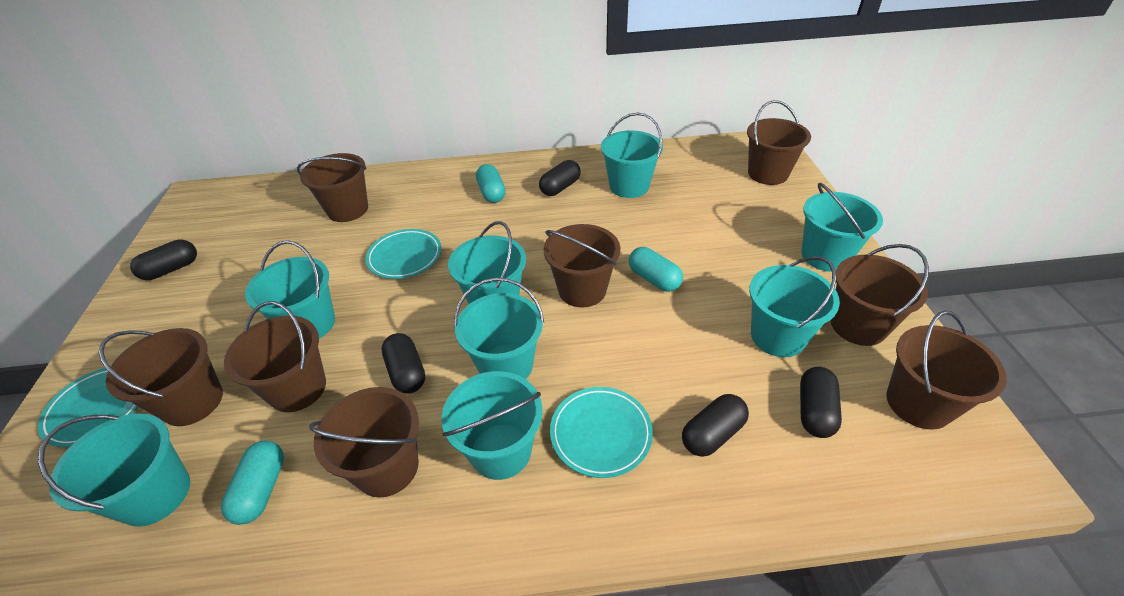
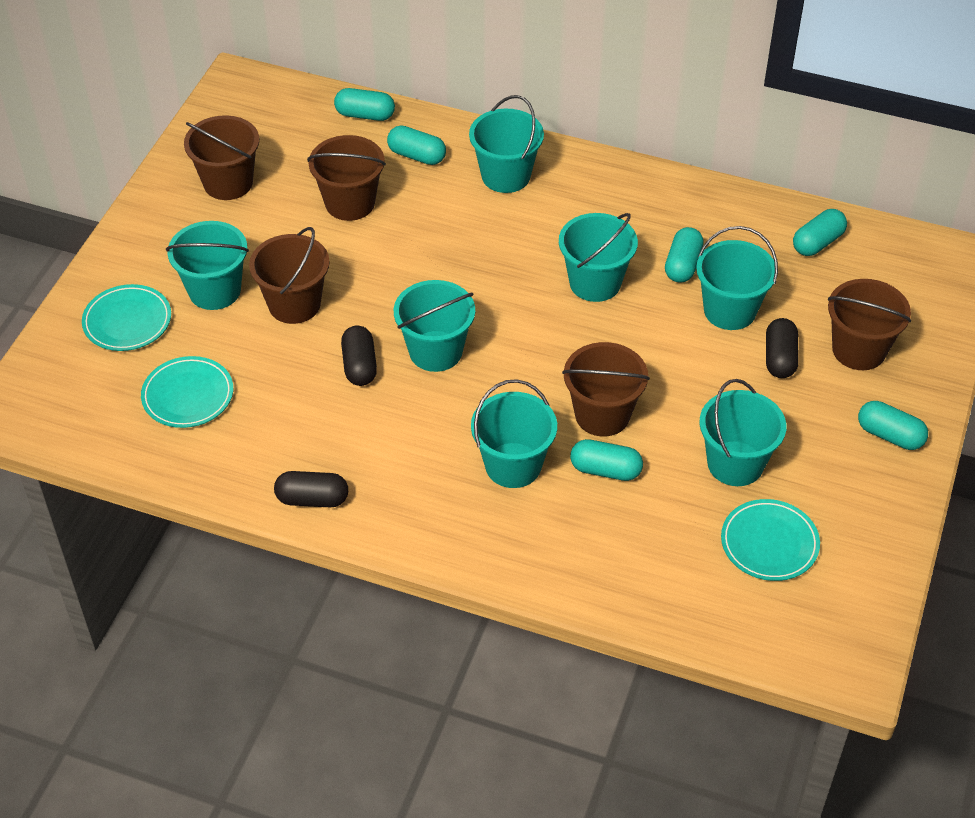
black capsule: 5 -> 3
brown bucket: 8 -> 5
turquoise bucket: 8 -> 7
turquoise capsule: 3 -> 6

